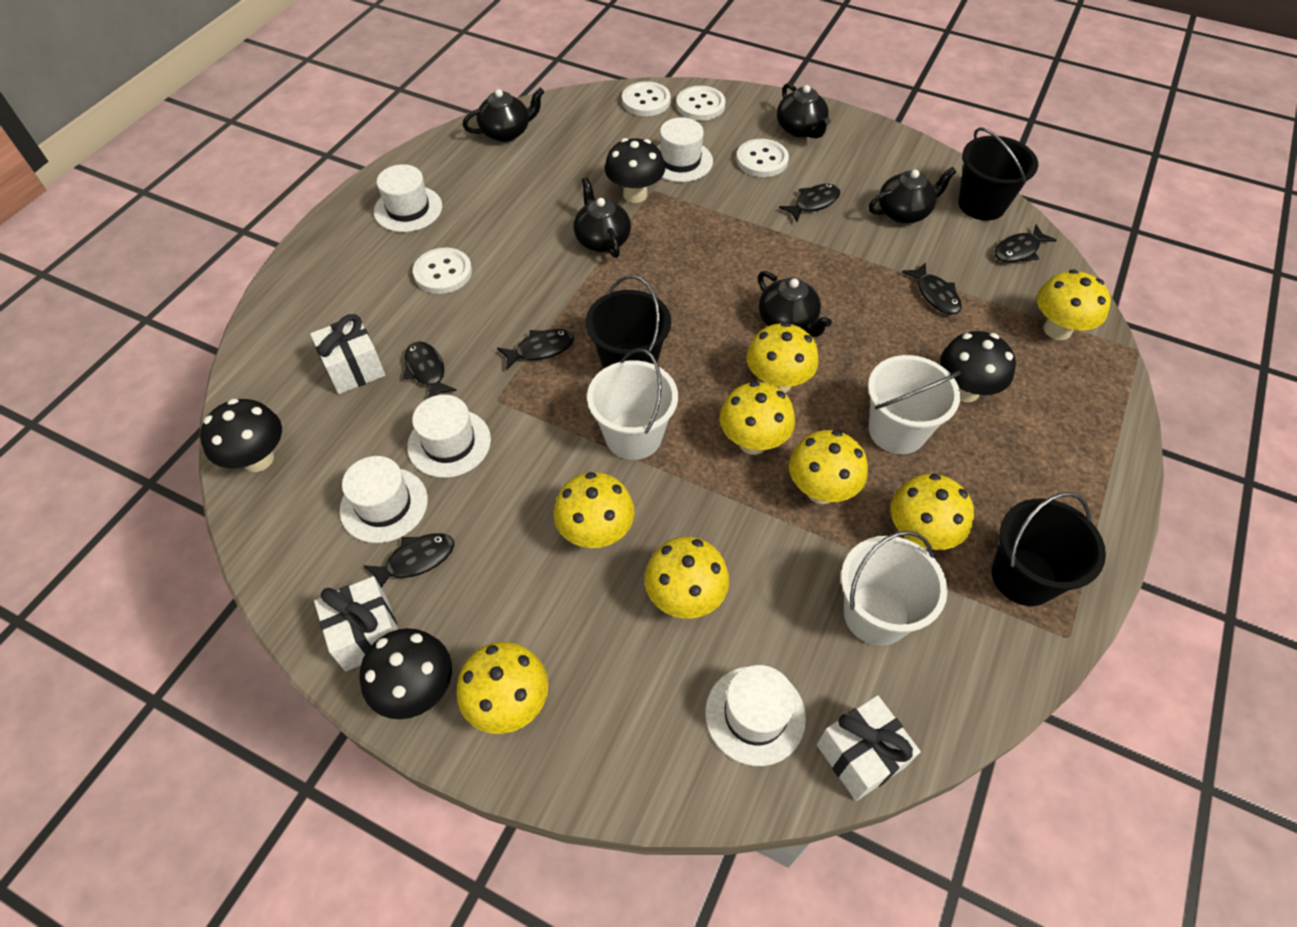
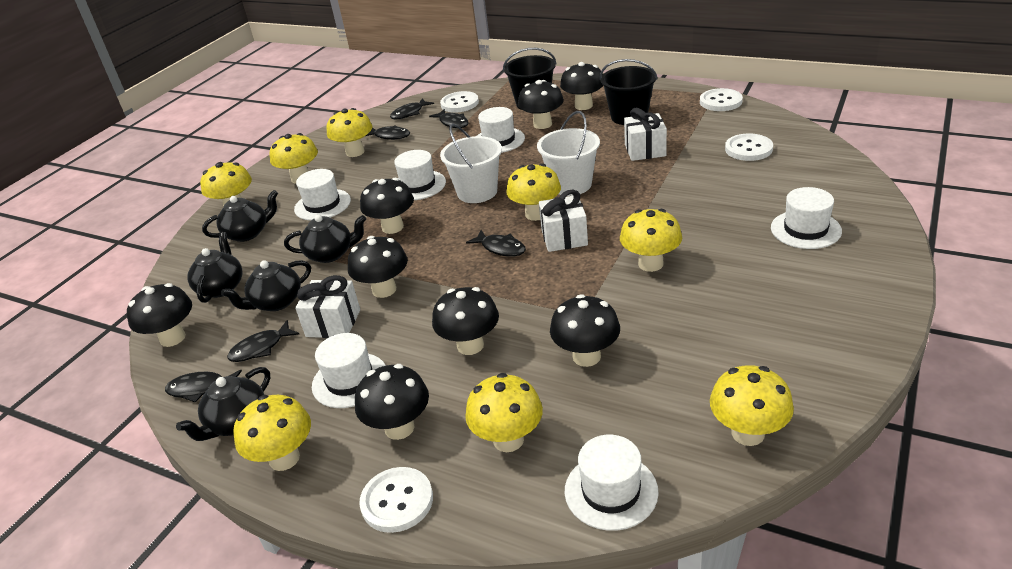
black bucket: 3 -> 2
black mushroom: 4 -> 8
white bucket: 3 -> 2
white hat: 5 -> 6

